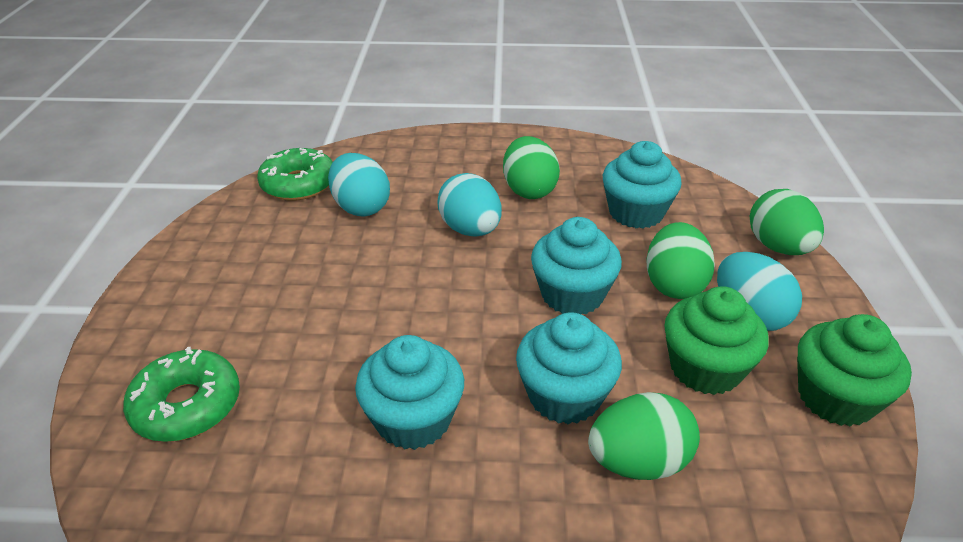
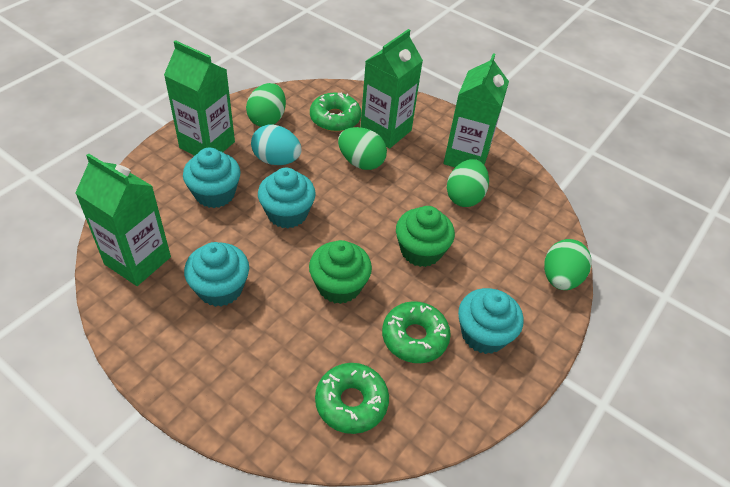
green carton: 0 -> 4
green donut: 2 -> 3
turquoise egg: 3 -> 1

